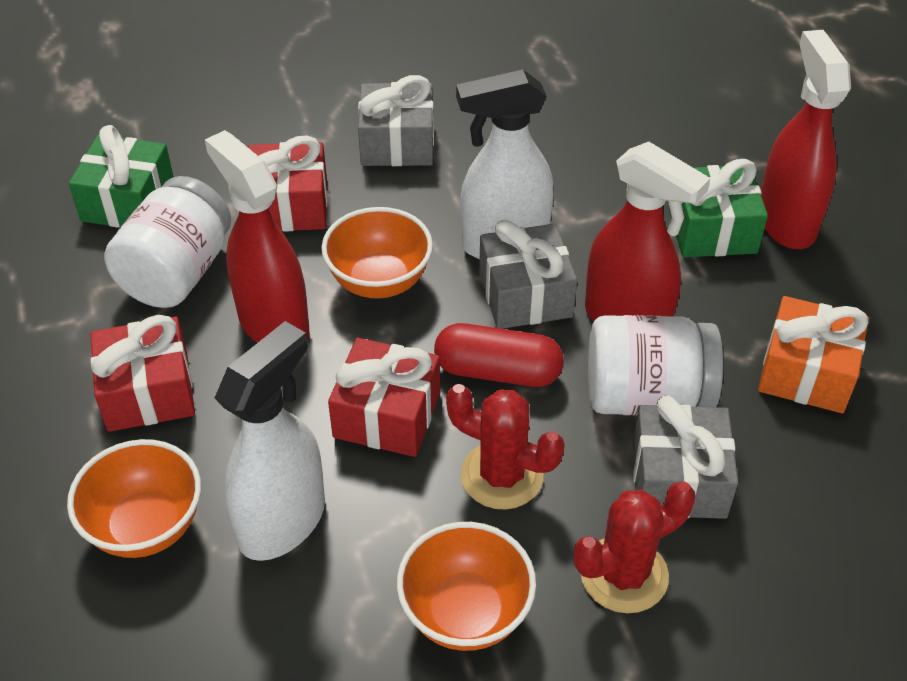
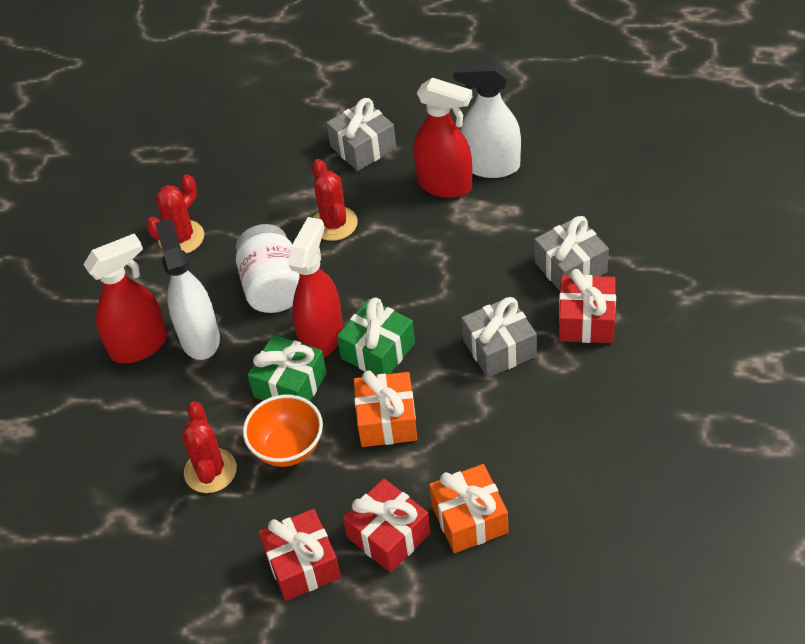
orange bowl: 3 -> 1
orange gift: 1 -> 2
red cactus: 2 -> 3
red capsule: 1 -> 0
white jar: 2 -> 1

